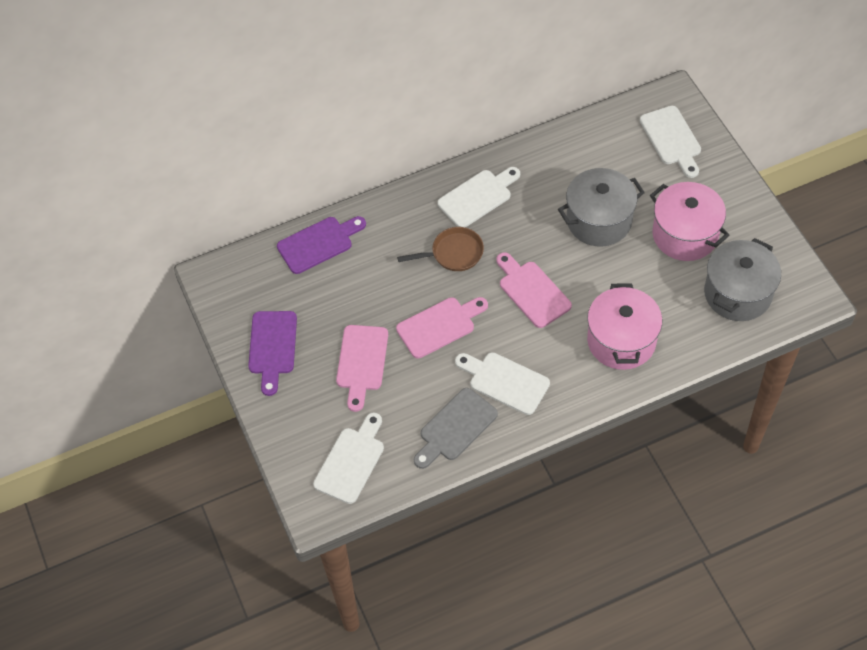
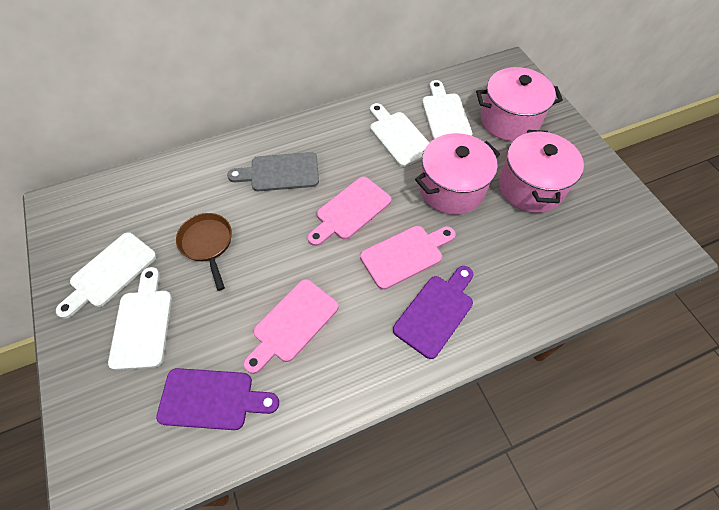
grey pot: 2 -> 0
pink pot: 2 -> 3

